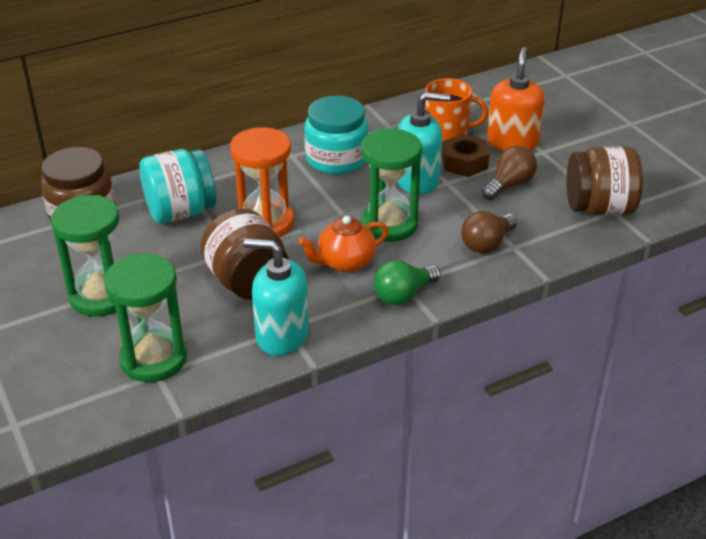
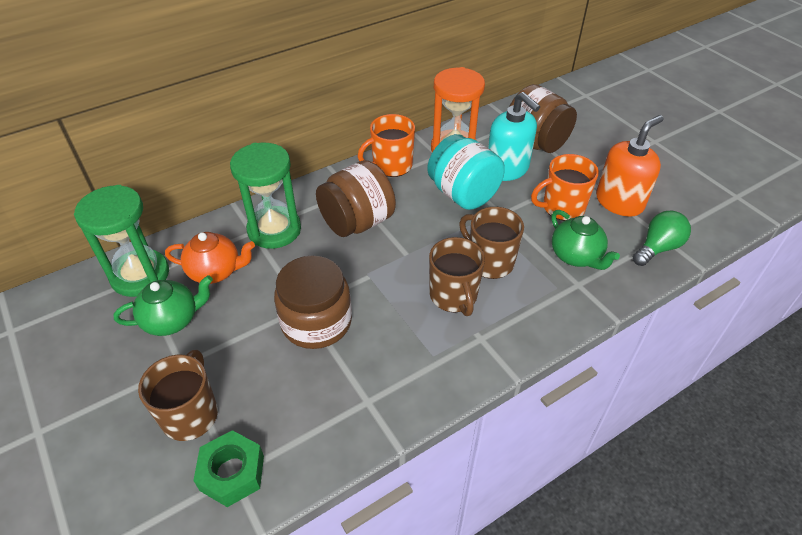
brown light bulb: 2 -> 0
brown mug: 0 -> 3
brown nut: 1 -> 0
green hourglass: 3 -> 2
green nut: 0 -> 1
green teapot: 0 -> 2
orange mug: 1 -> 2
turquoise jar: 2 -> 1
turquoise soap dispenser: 2 -> 1

